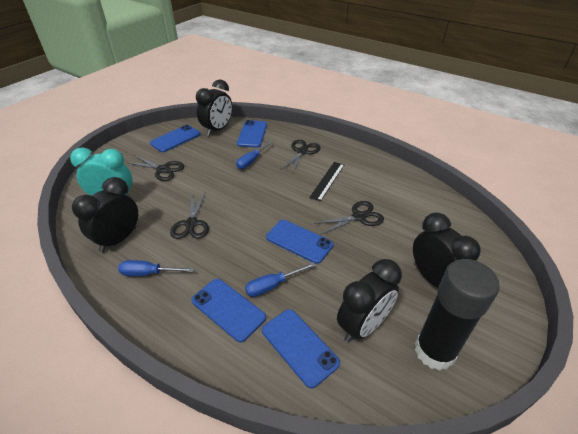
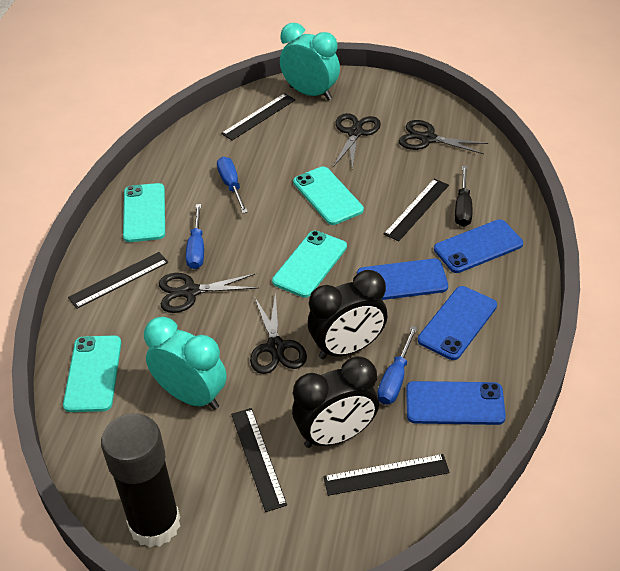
black clock: 4 -> 2
black ruler: 1 -> 5
black screwdriver: 0 -> 1
blue phone: 5 -> 4
turquoise clock: 1 -> 2
turquoise phone: 0 -> 4

